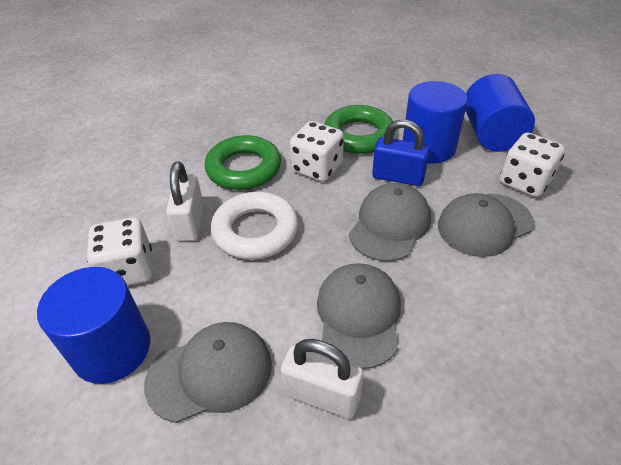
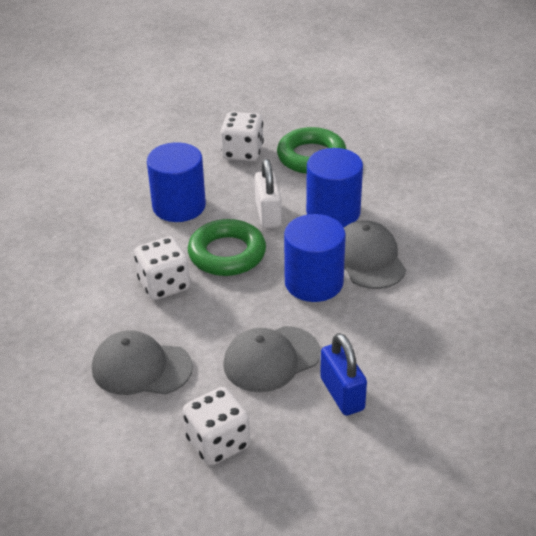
grey cap: 4 -> 3
white padlock: 2 -> 1
white ring: 1 -> 0

